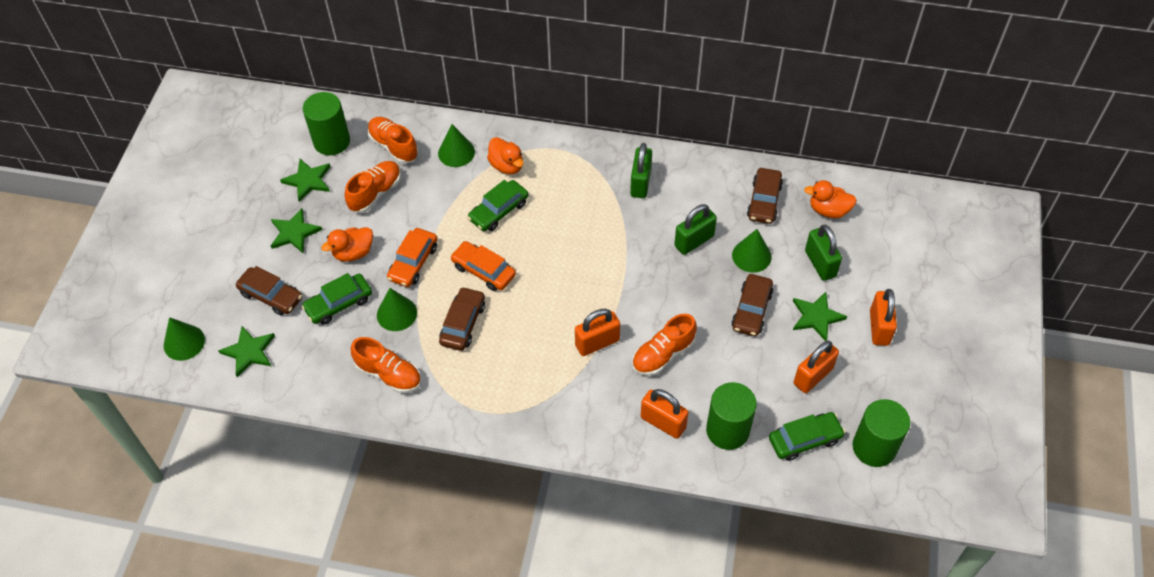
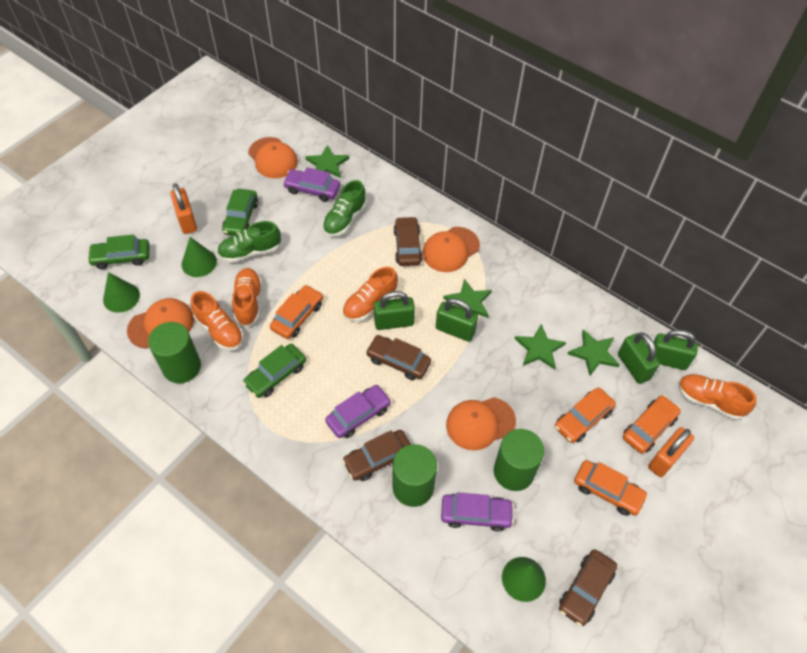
green cone: 4 -> 3
green padlock: 3 -> 4
green shoe: 0 -> 2
orange cap: 0 -> 4
orange car: 2 -> 4
orange duck: 3 -> 0
orange padlock: 4 -> 2
purple car: 0 -> 3

